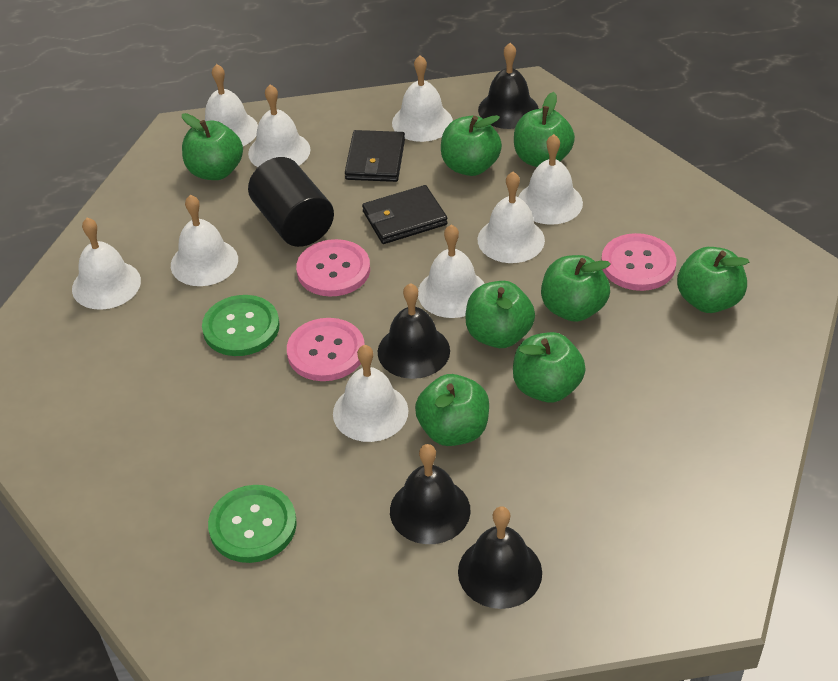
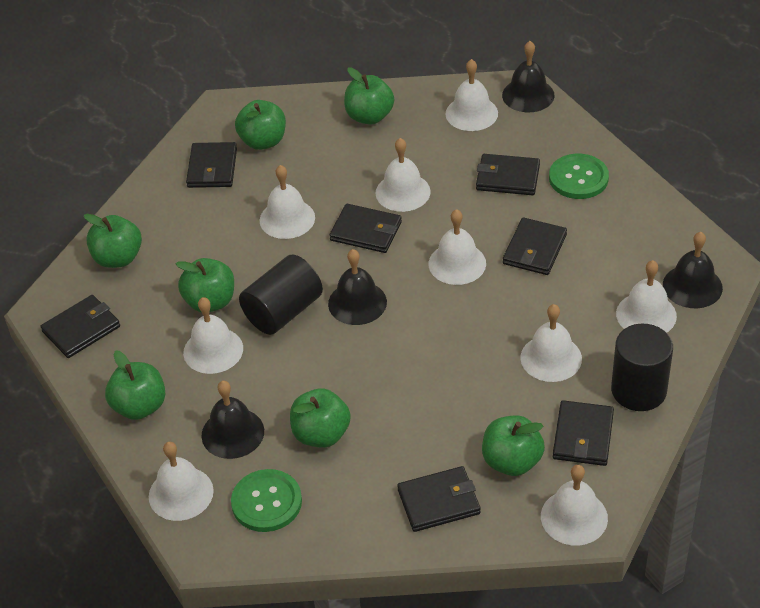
black cylinder: 1 -> 2
black wallet: 2 -> 7
green apple: 8 -> 7
pink button: 3 -> 0

